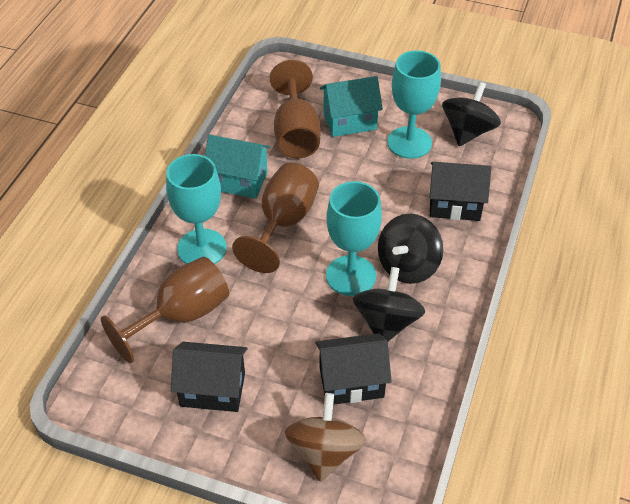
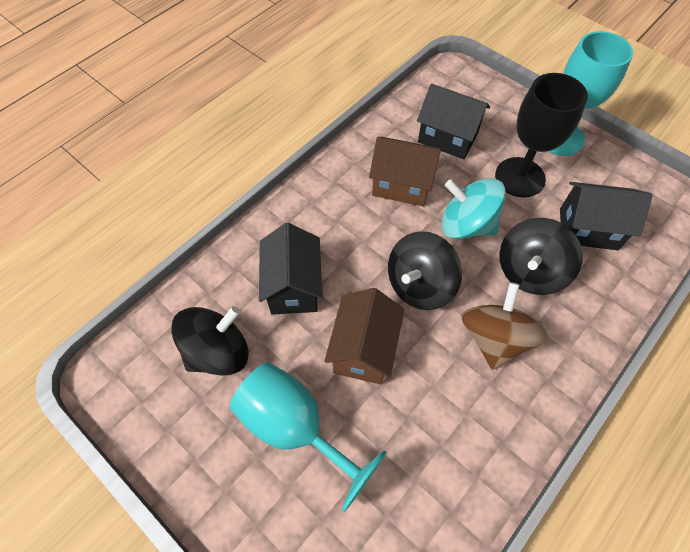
black goblet: 0 -> 1
brown goblet: 3 -> 0
brown house: 0 -> 2
turquoise goblet: 3 -> 2
turquoise house: 2 -> 0
turquoise spinning top: 0 -> 1

